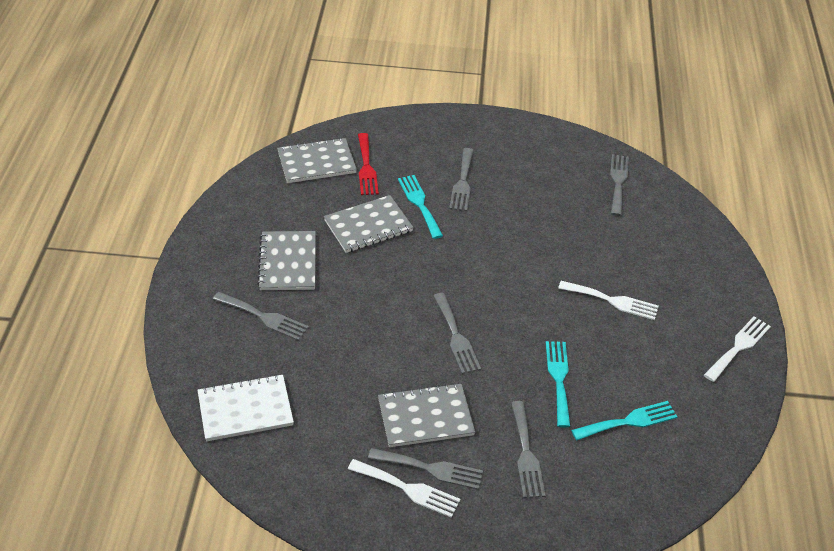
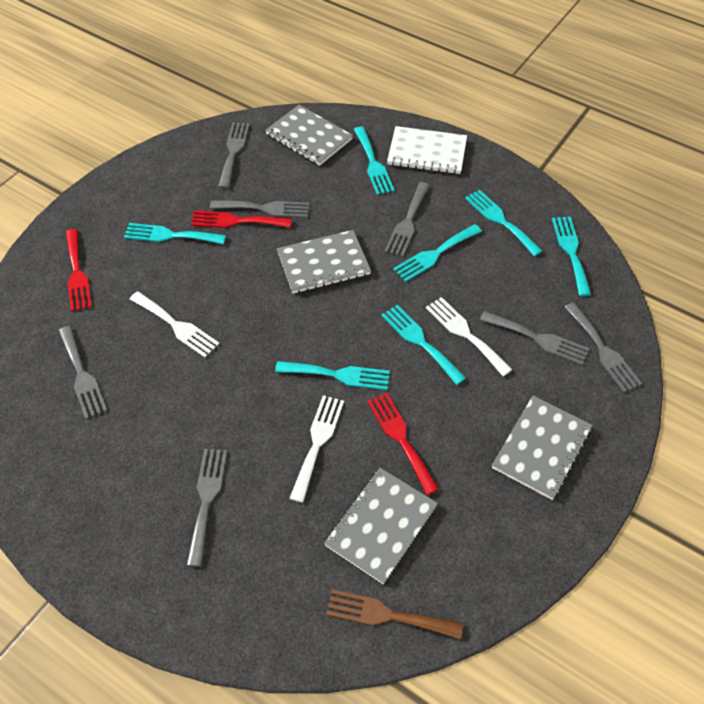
brown fork: 0 -> 1
grey fork: 6 -> 7
red fork: 1 -> 3
turquoise fork: 3 -> 7

